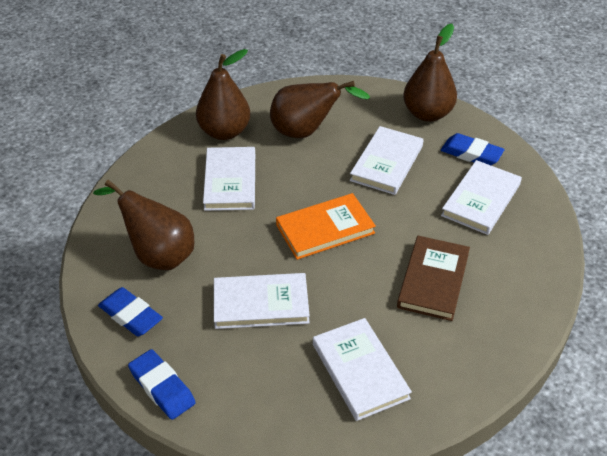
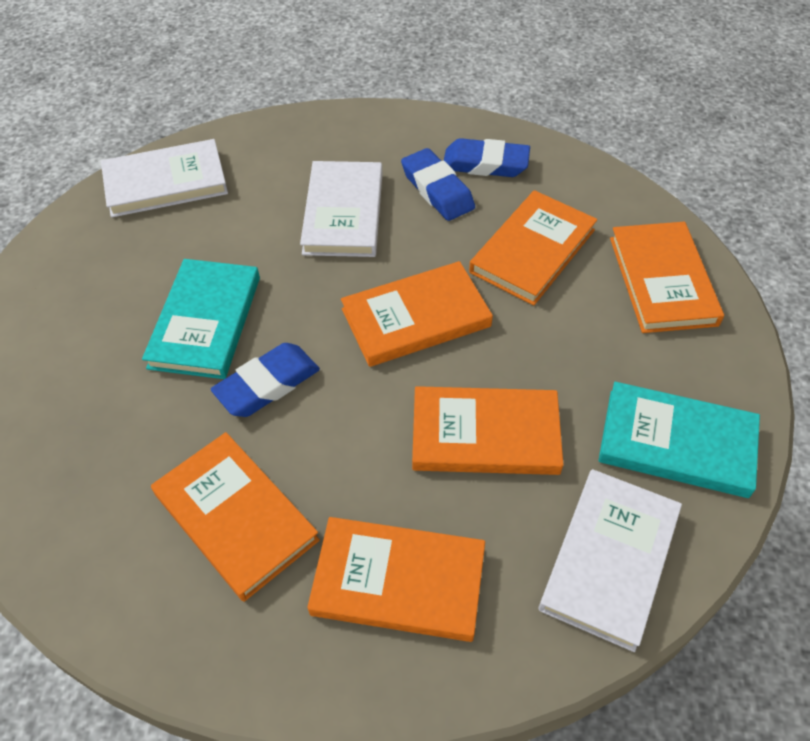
brown book: 1 -> 0
brown pear: 4 -> 0
orange book: 1 -> 6
turquoise book: 0 -> 2
white book: 5 -> 3

